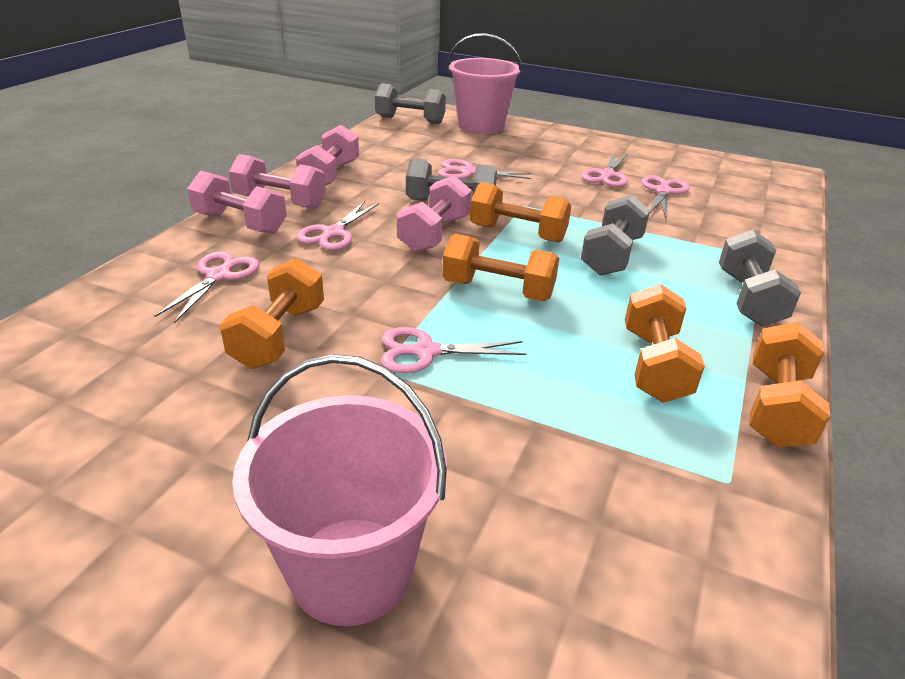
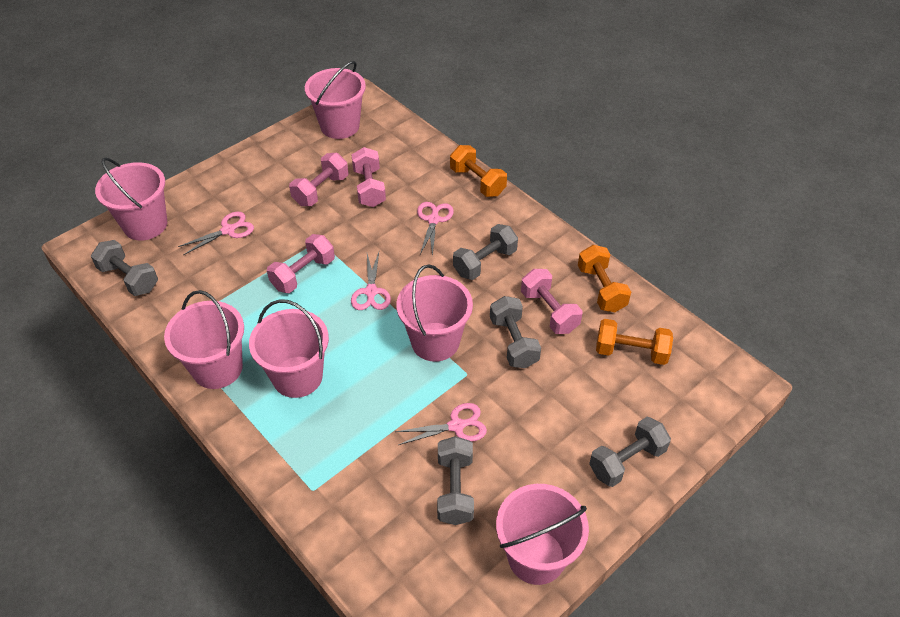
grey dumbbell: 4 -> 5
orange dumbbell: 5 -> 3
pink bucket: 2 -> 6
pink scissors: 6 -> 4

